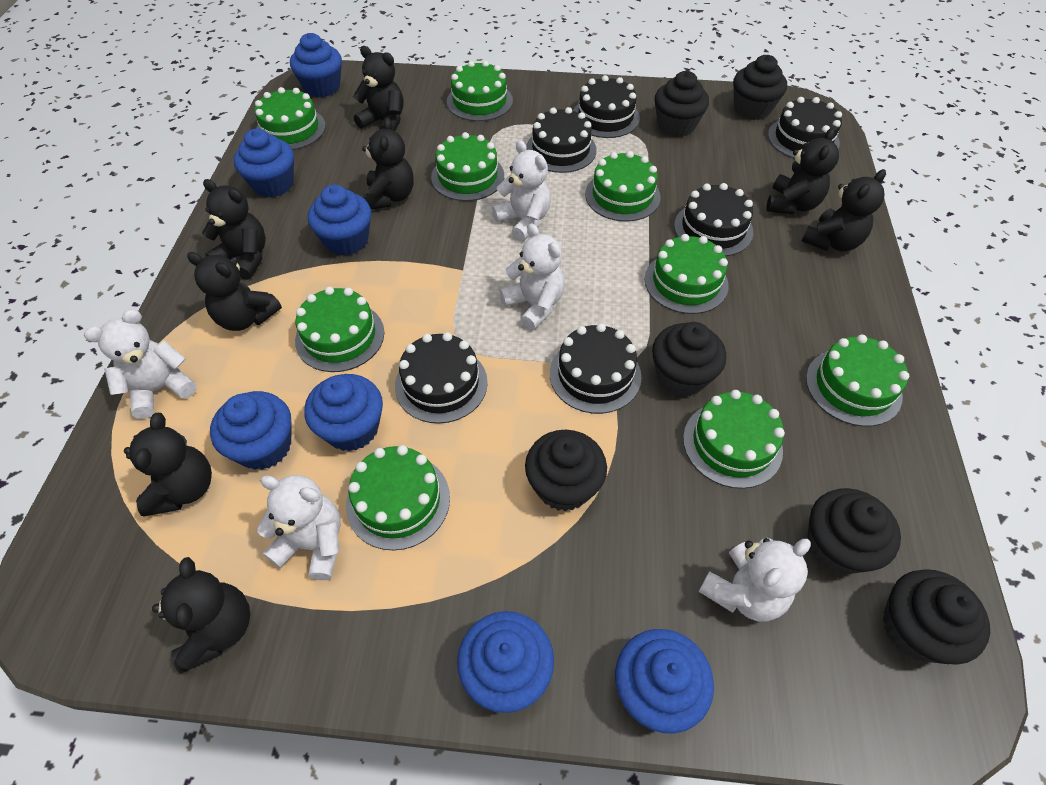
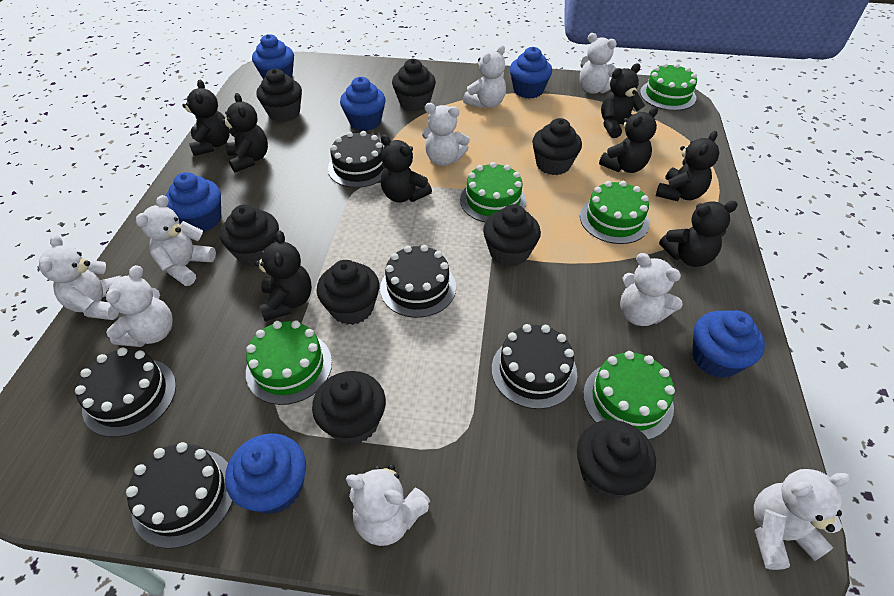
black cake: 6 -> 5
black cupcake: 6 -> 8
blue cupcake: 7 -> 6
green cake: 9 -> 5
white teddy bear: 5 -> 9

